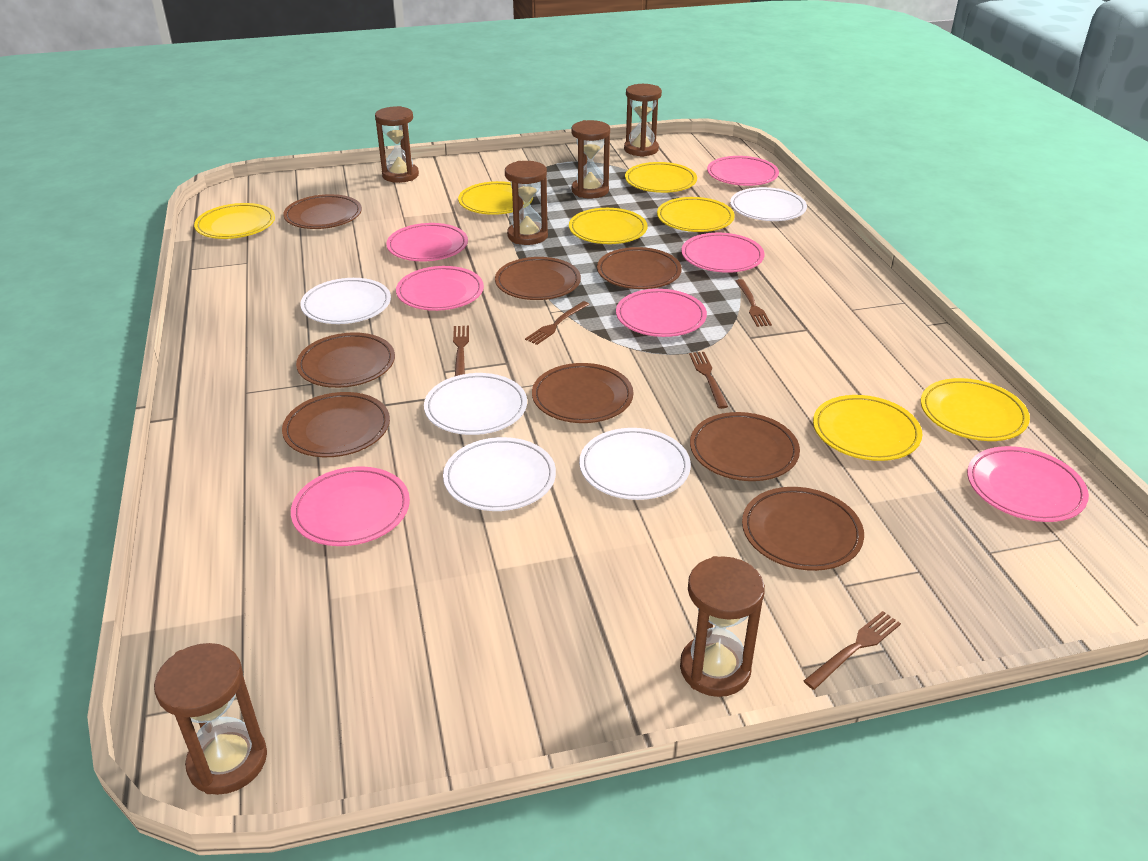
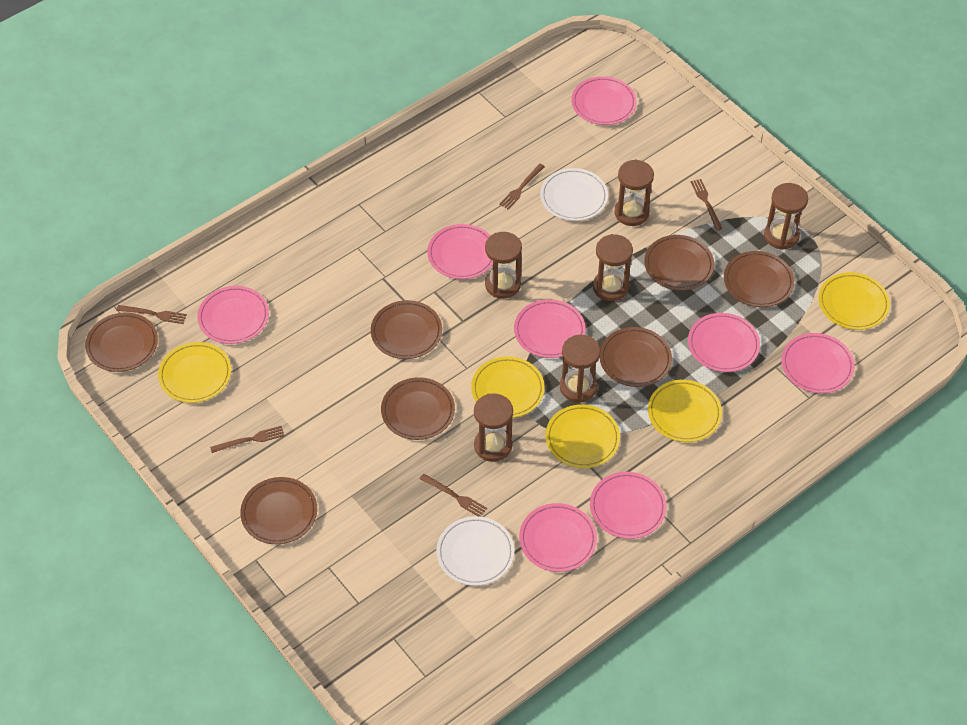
brown plate: 8 -> 7
pink plate: 7 -> 8
white plate: 5 -> 2
yellow plate: 7 -> 5

